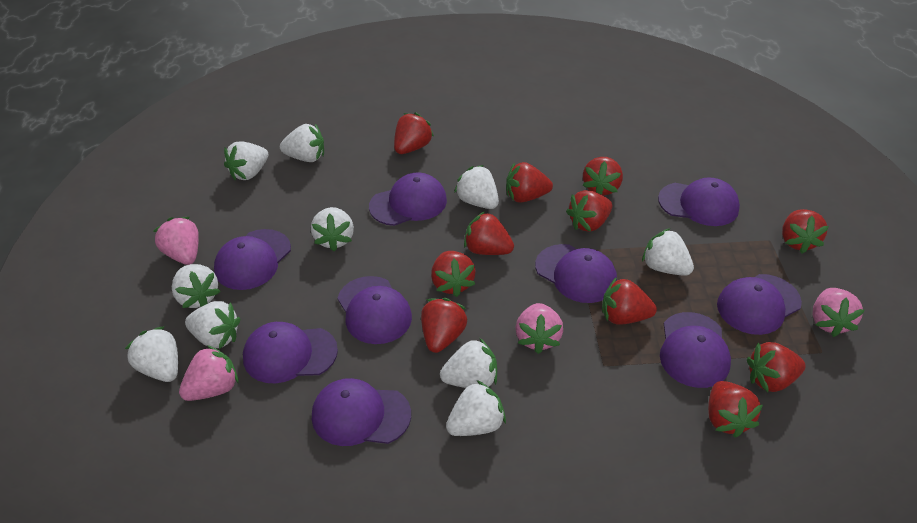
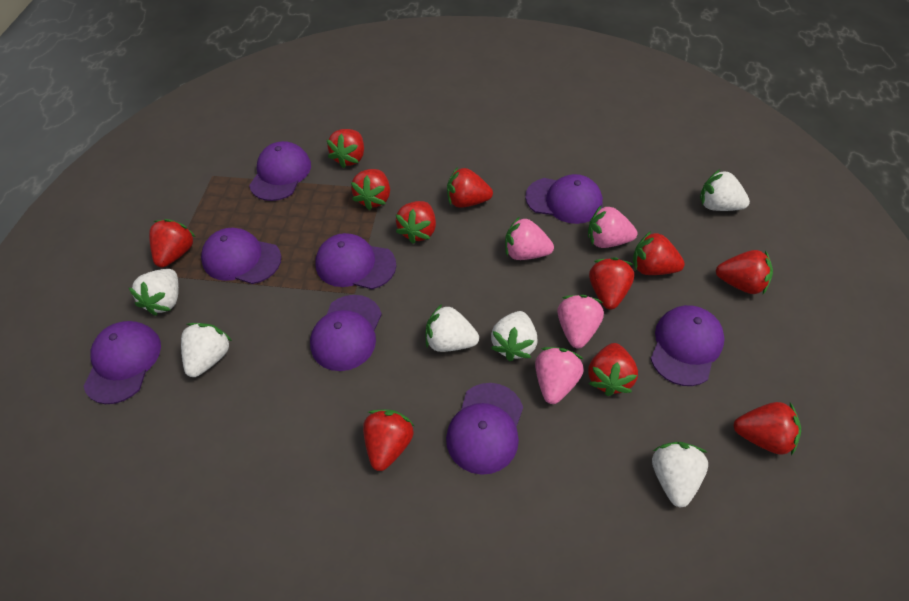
purple cap: 9 -> 8
white strawberry: 10 -> 6

